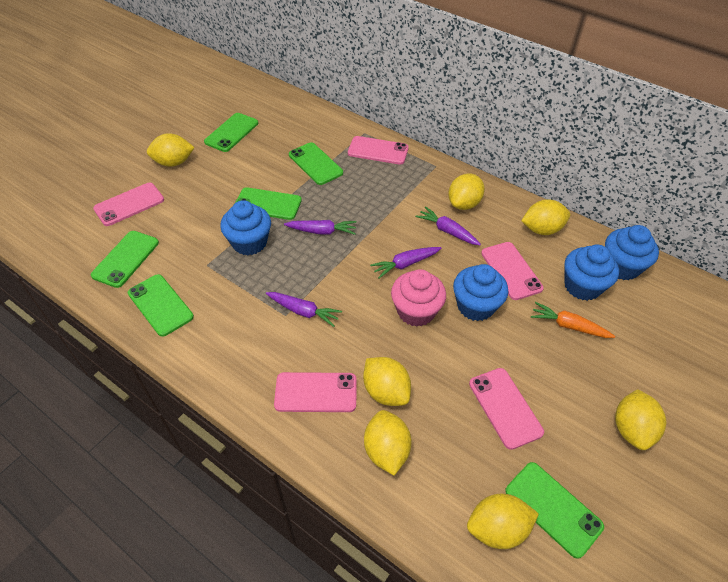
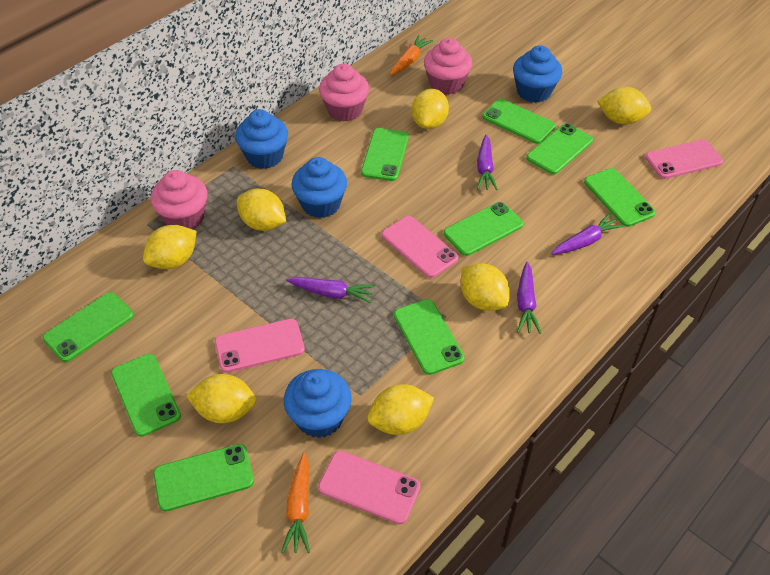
green phone: 6 -> 9
orange carrot: 1 -> 2
pink cupcake: 1 -> 3
pink phone: 5 -> 4

